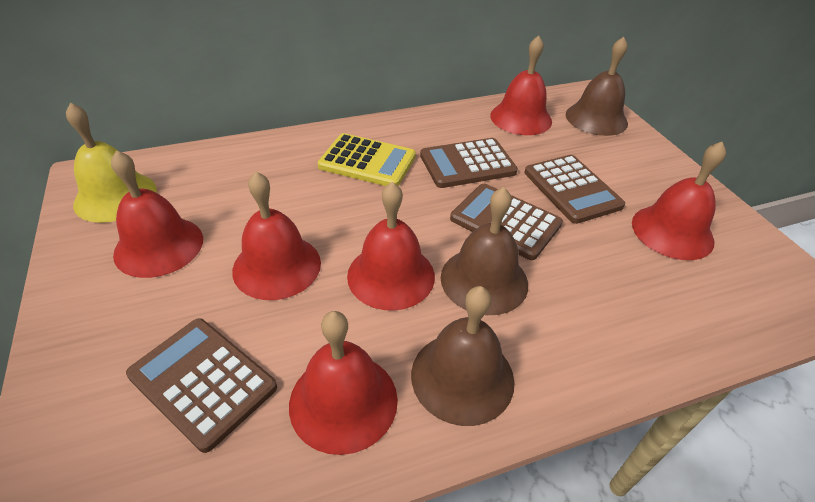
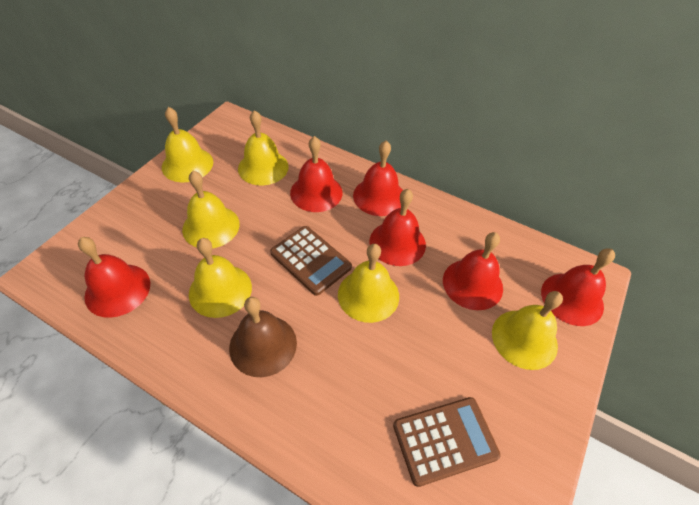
brown bell: 3 -> 1
brown calculator: 4 -> 2
yellow bell: 1 -> 6
yellow calculator: 1 -> 0

